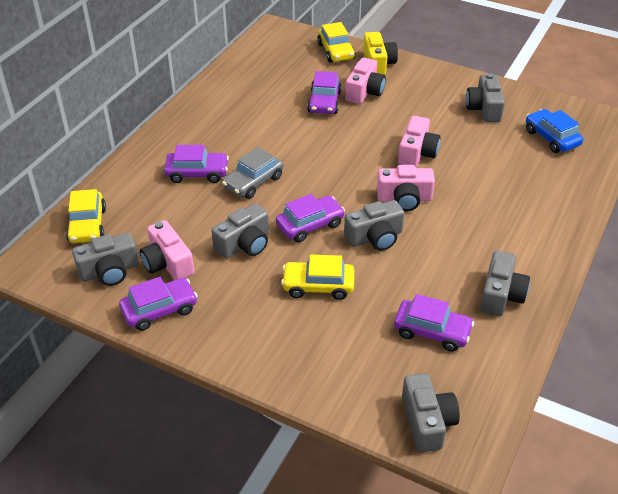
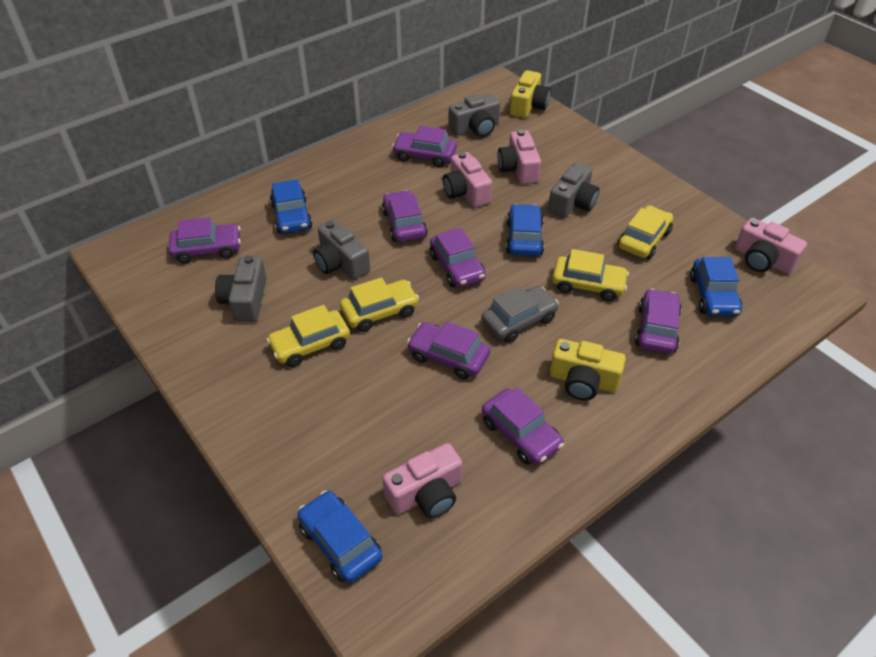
blue car: 1 -> 4
grey camera: 6 -> 4
purple car: 5 -> 7
yellow camera: 1 -> 2
yellow car: 3 -> 4

